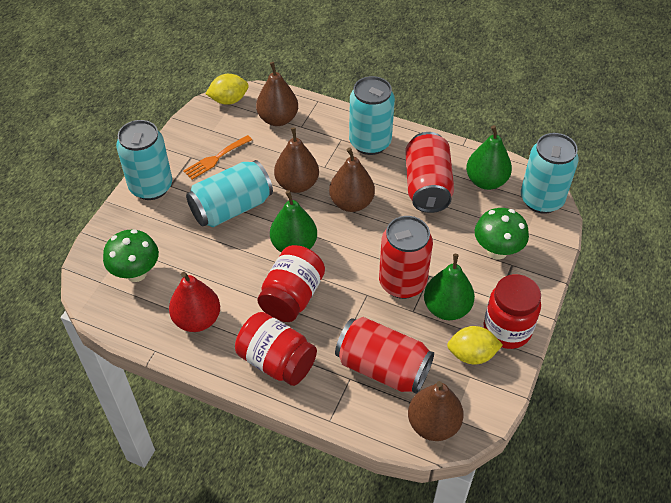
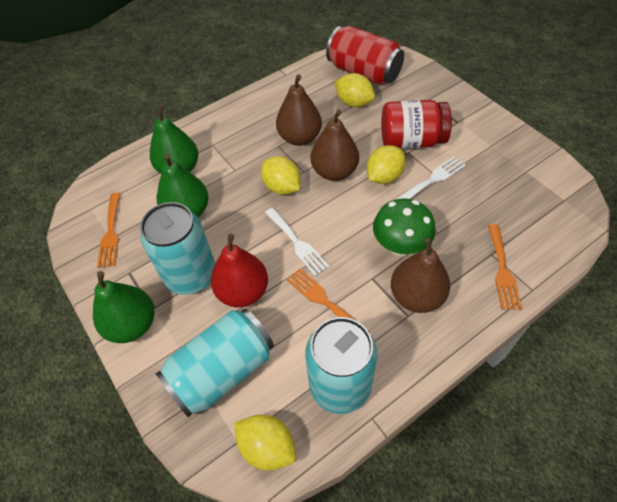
brown pear: 4 -> 3
green mushroom: 2 -> 1
orange fork: 1 -> 3
red can: 3 -> 1
red jar: 3 -> 1
turquoise can: 4 -> 3
white fork: 0 -> 2
yellow lemon: 2 -> 4

